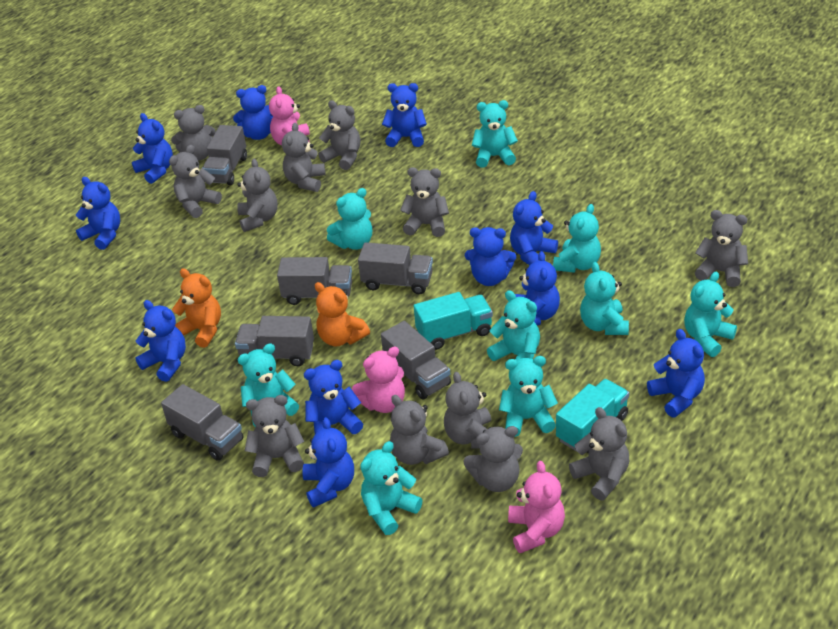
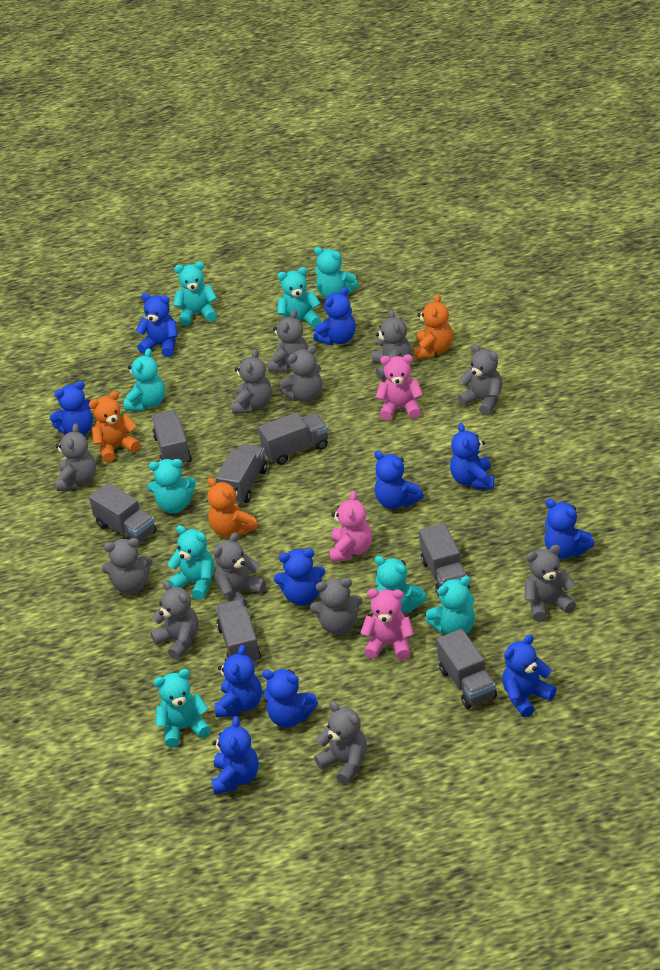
grey truck: 6 -> 7
orange teddy bear: 2 -> 3
turquoise truck: 2 -> 0

